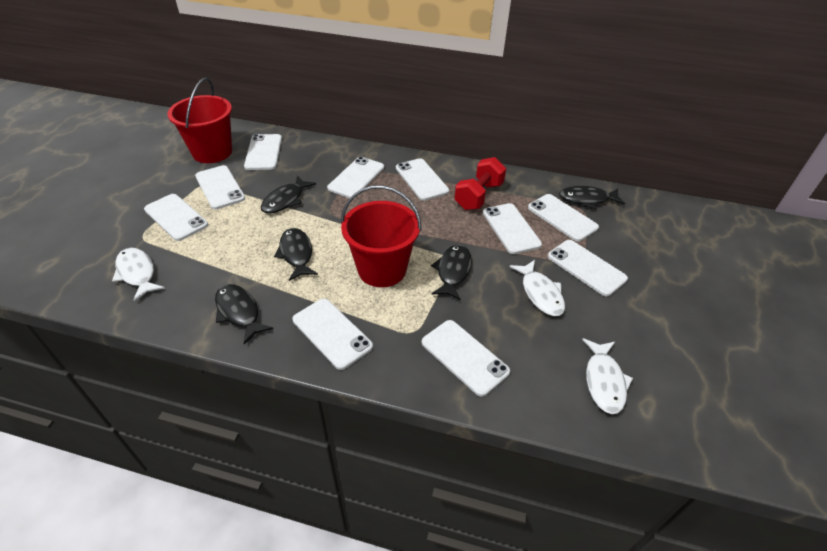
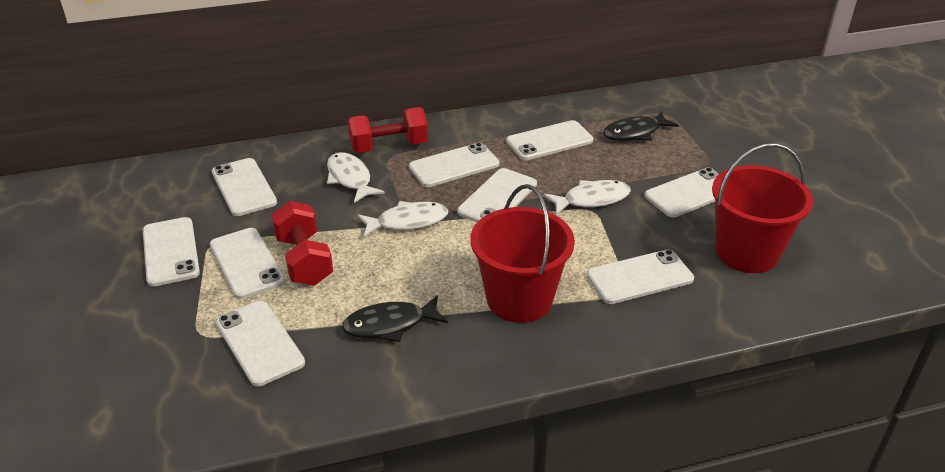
black fish: 5 -> 2
red dumbbell: 1 -> 2
white phone: 10 -> 9

